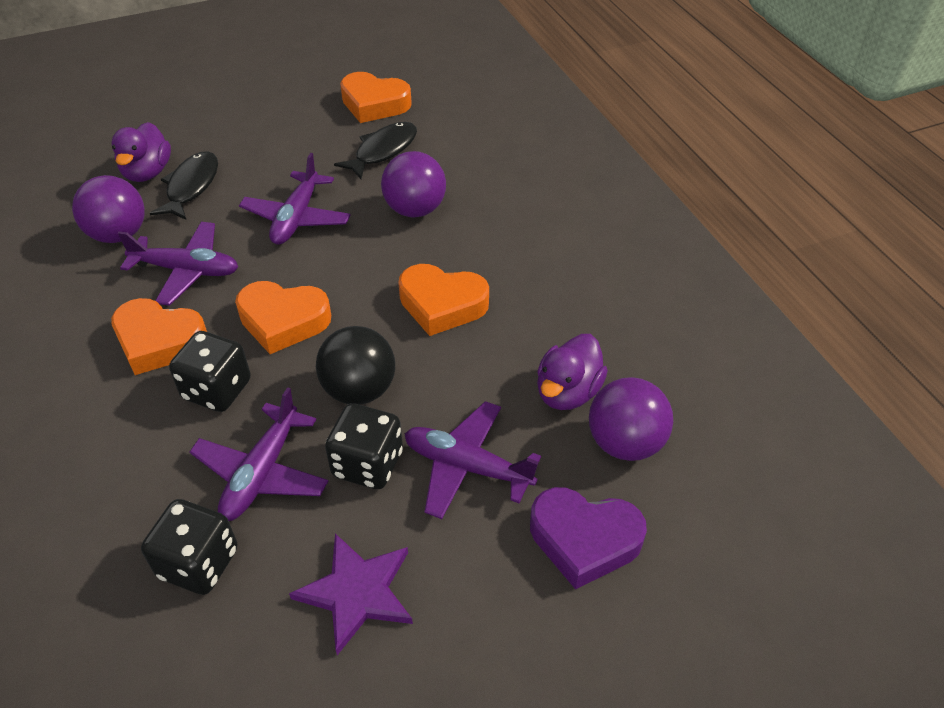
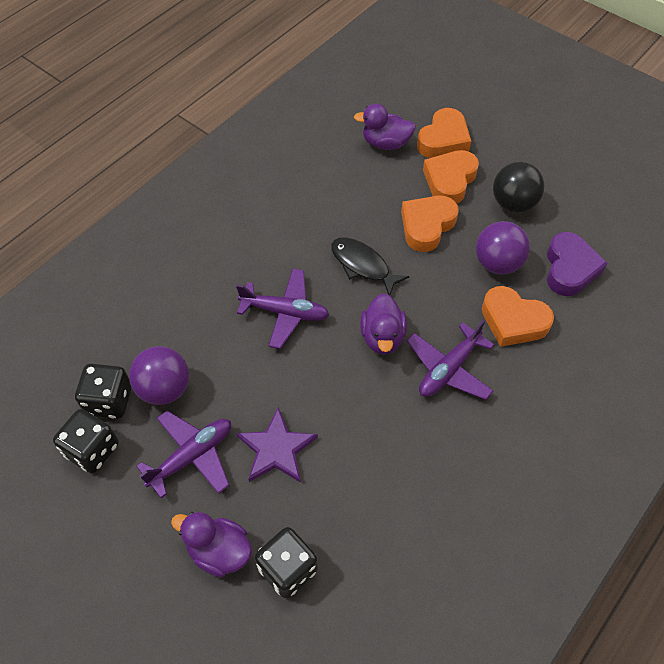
black fish: 2 -> 1
purple ball: 3 -> 2
purple duck: 2 -> 3
purple plane: 4 -> 3

